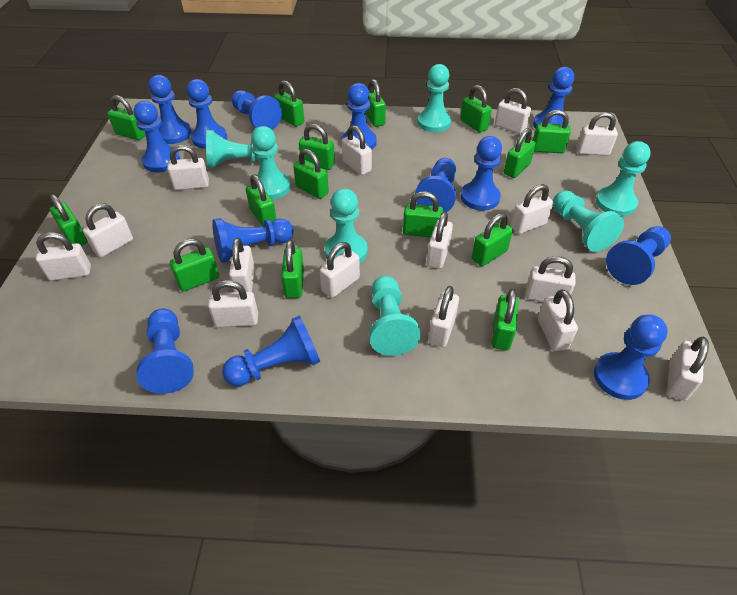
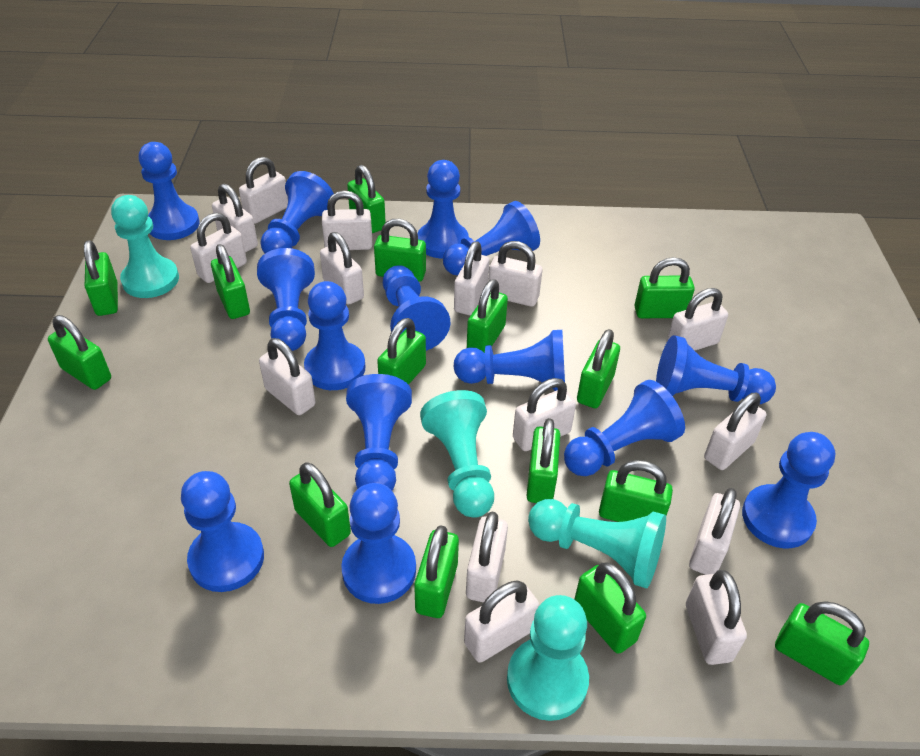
blue pawn: 13 -> 14
turquoise pawn: 7 -> 4

